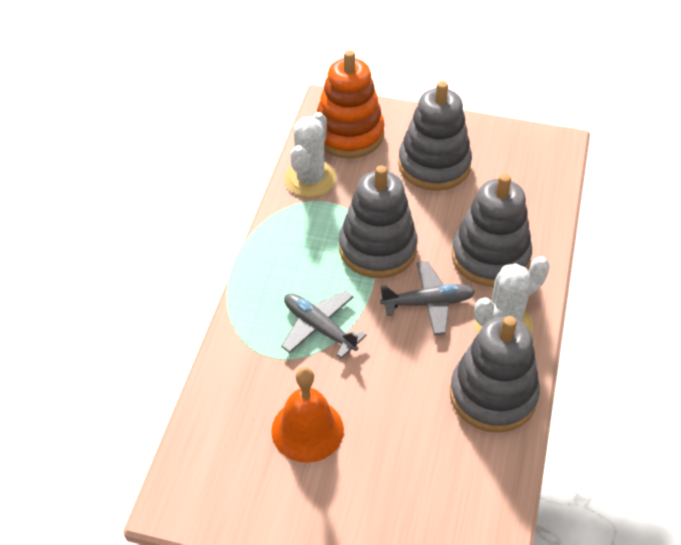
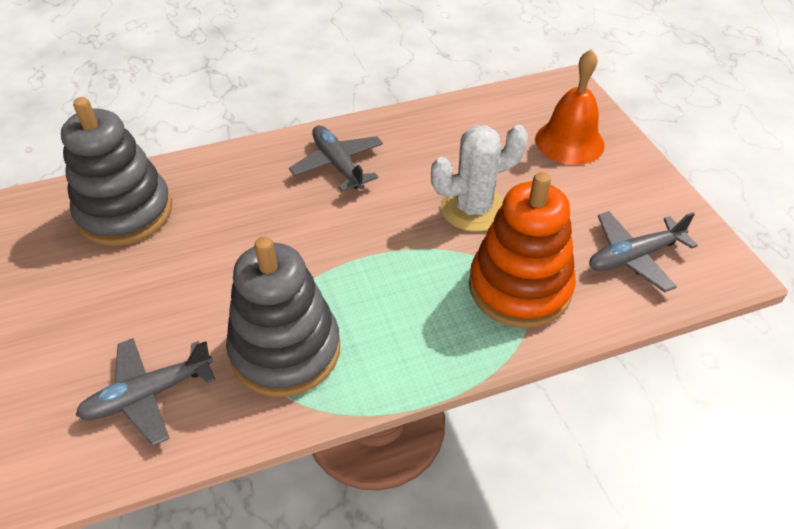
grey plane: 2 -> 3
grey stacking toy: 4 -> 2
white cactus: 2 -> 1

